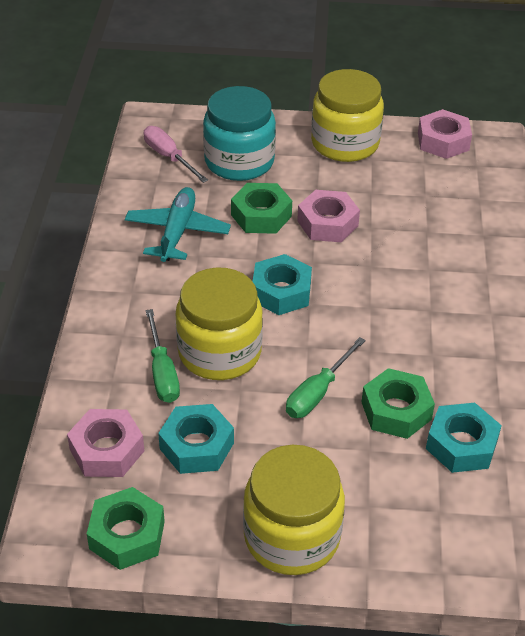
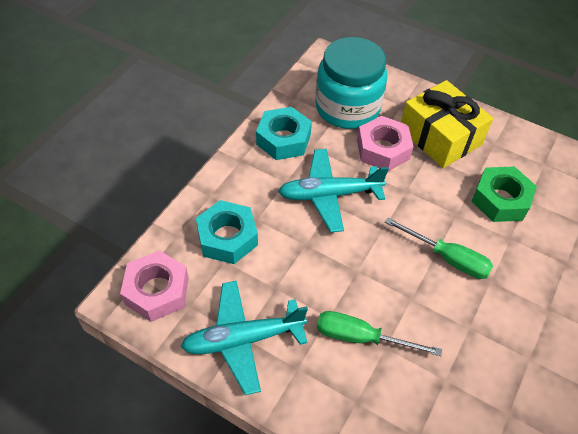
green nut: 3 -> 1
pink nut: 3 -> 2
pink screwdriver: 1 -> 0
turquoise nut: 3 -> 2
turquoise plane: 1 -> 2
yellow gift: 0 -> 1
yellow jar: 3 -> 0

